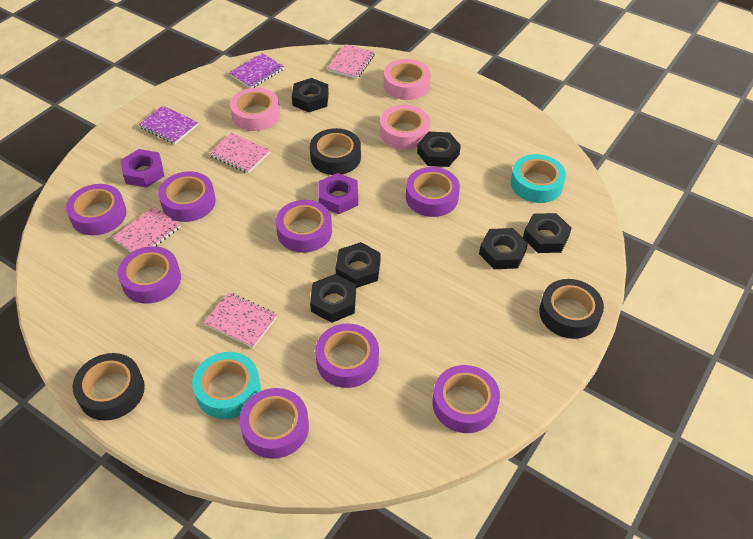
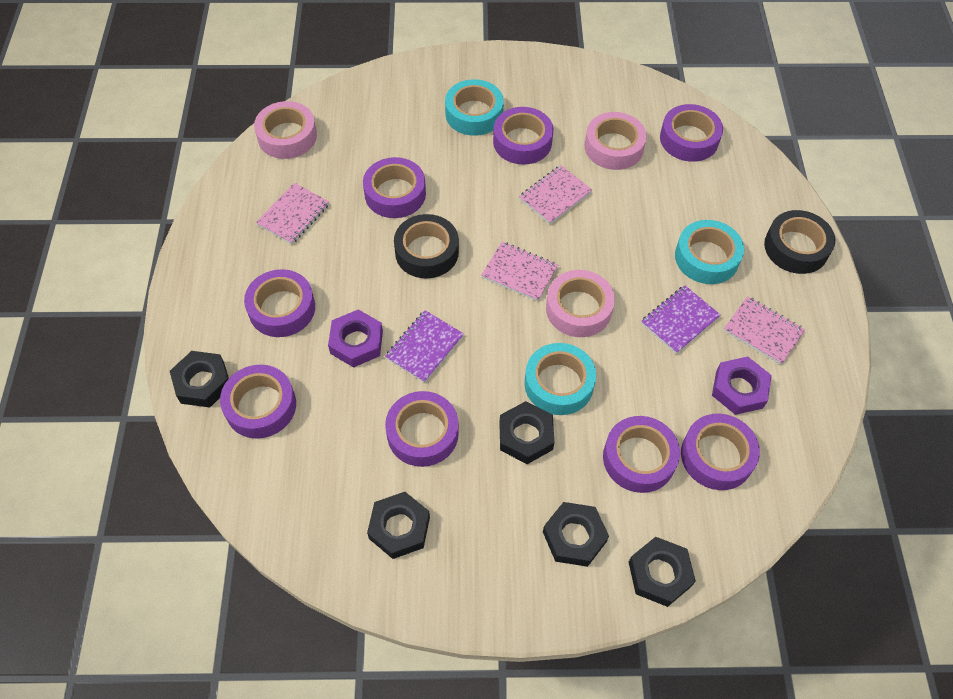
black nut: 6 -> 5
black tape: 3 -> 2
turquoise tape: 2 -> 3

